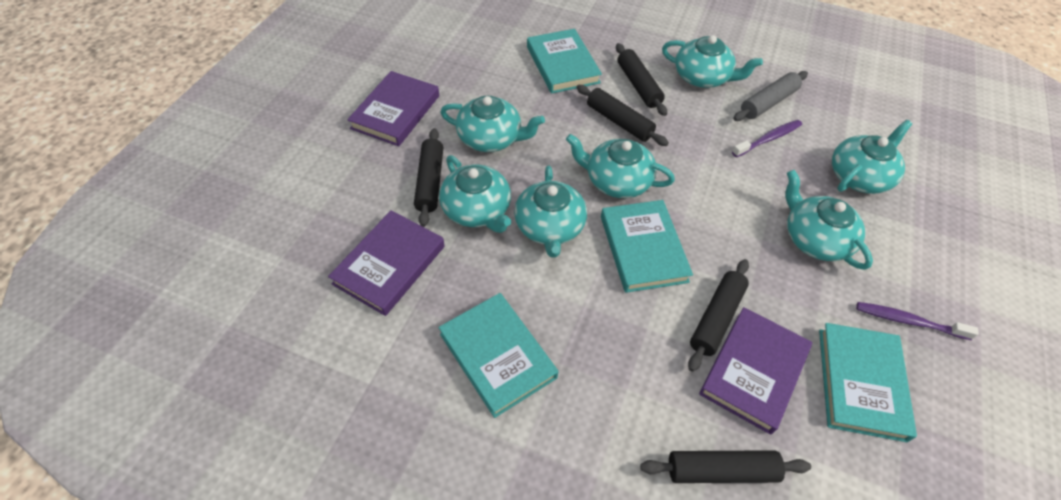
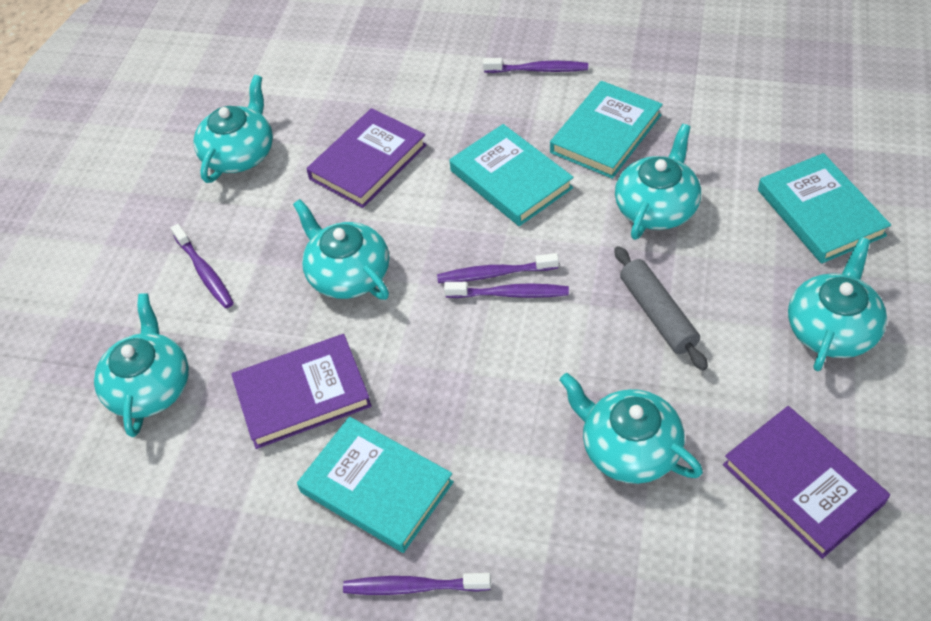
black rolling pin: 5 -> 0
purple toothbrush: 2 -> 5
turquoise teapot: 7 -> 6

